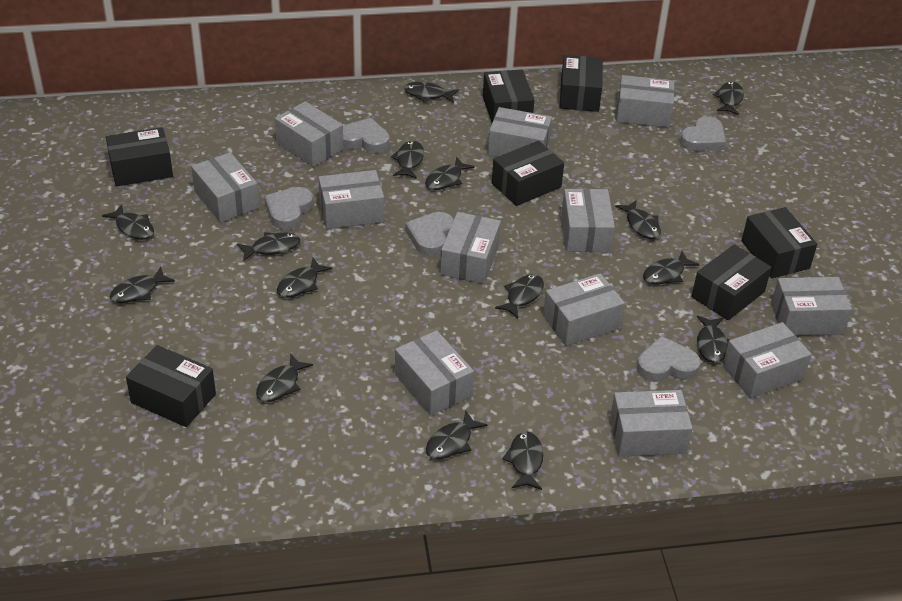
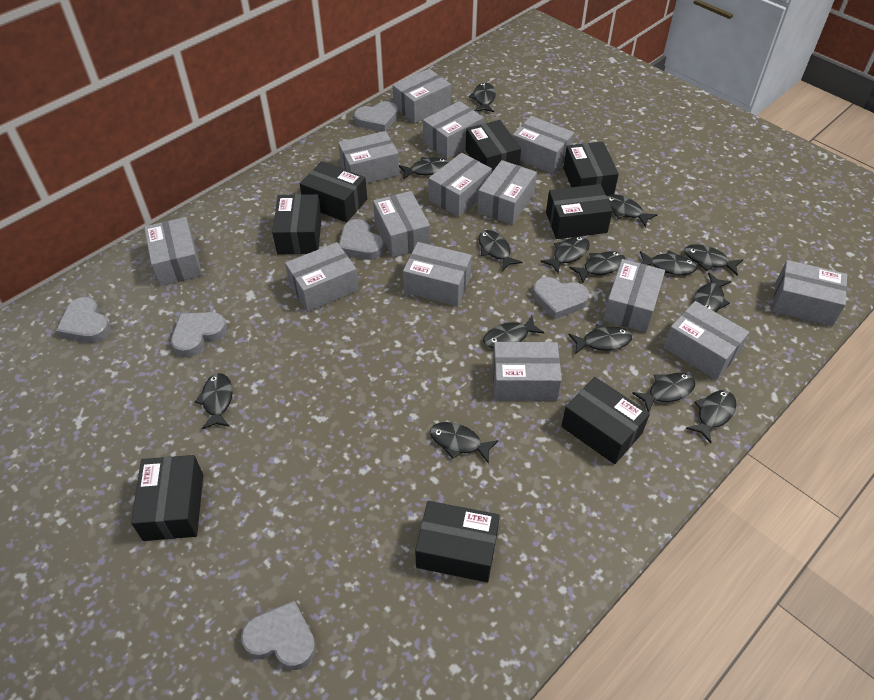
black box: 7 -> 8
grey box: 12 -> 14
grey heart: 5 -> 6

